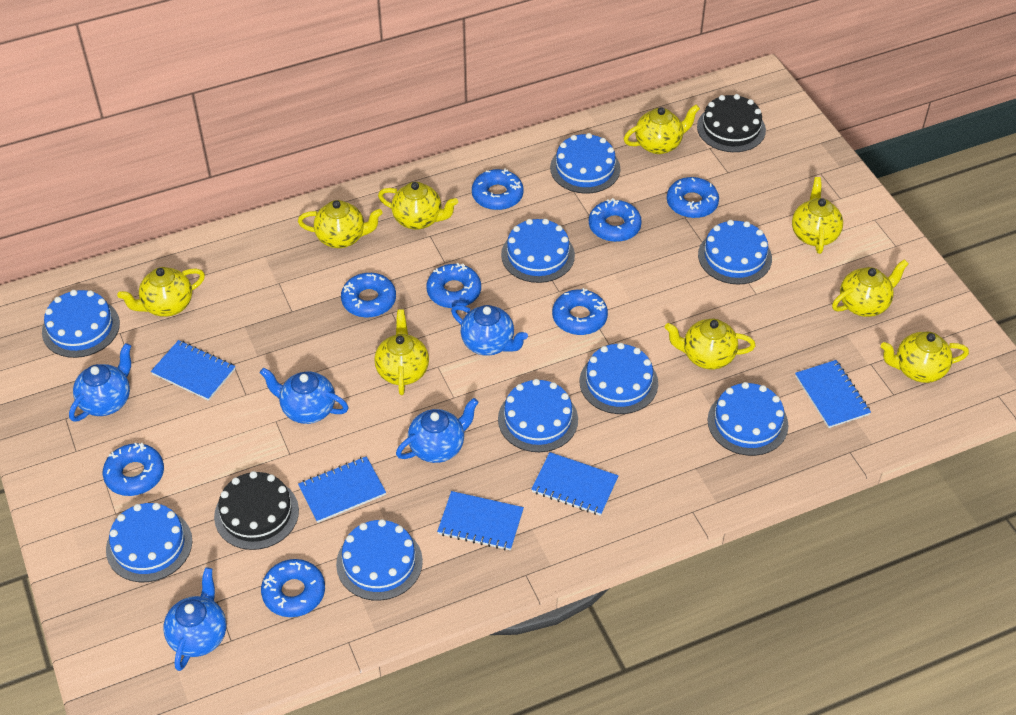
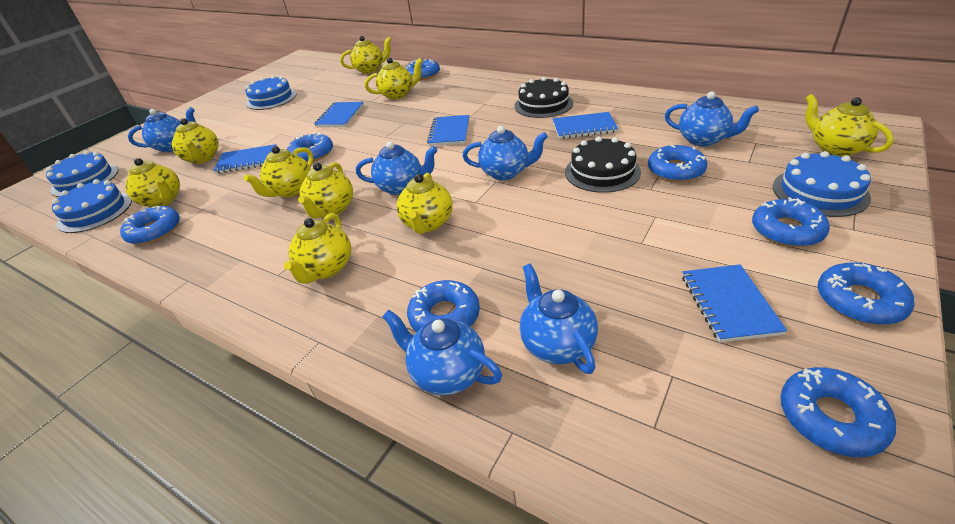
blue cake: 9 -> 4
blue teapot: 5 -> 6

